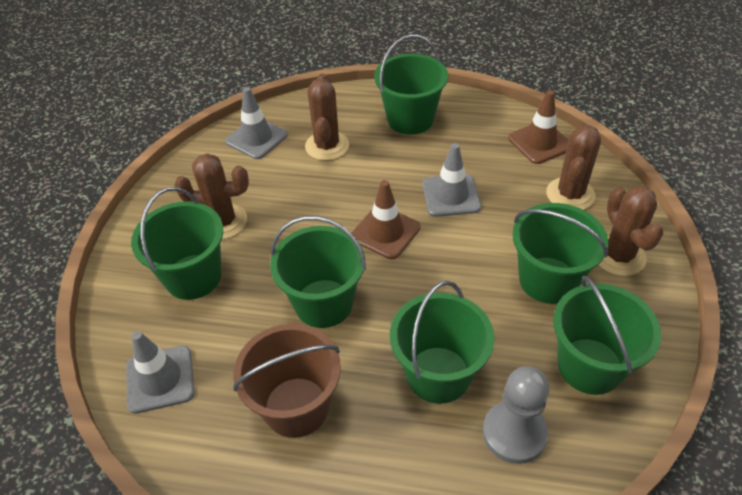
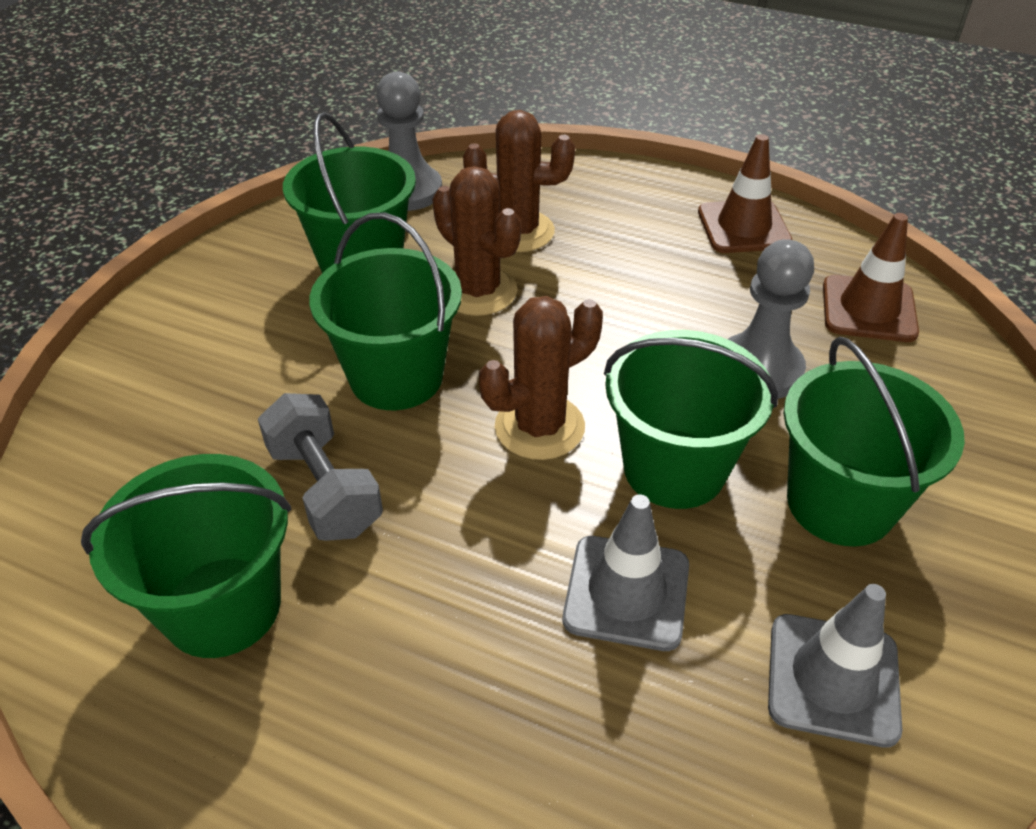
brown bucket: 1 -> 0
brown cactus: 4 -> 3
green bucket: 6 -> 5
grey dumbbell: 0 -> 1
grey pawn: 1 -> 2
grey traffic cone: 3 -> 2

